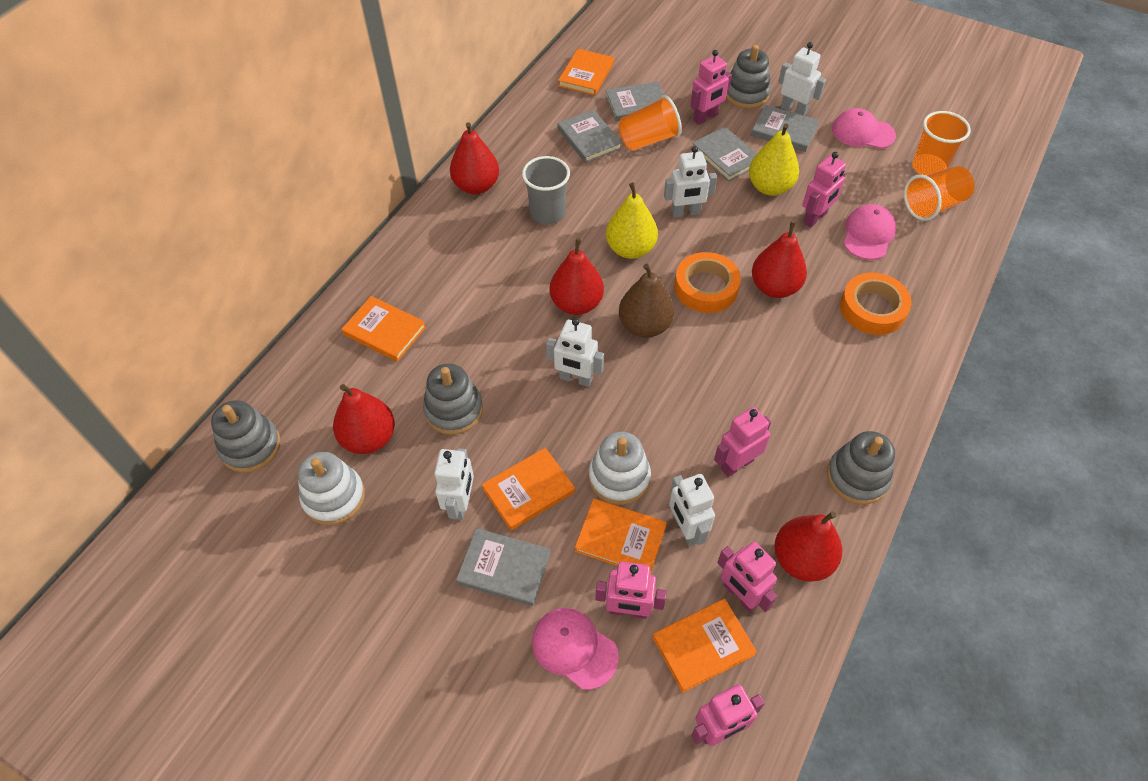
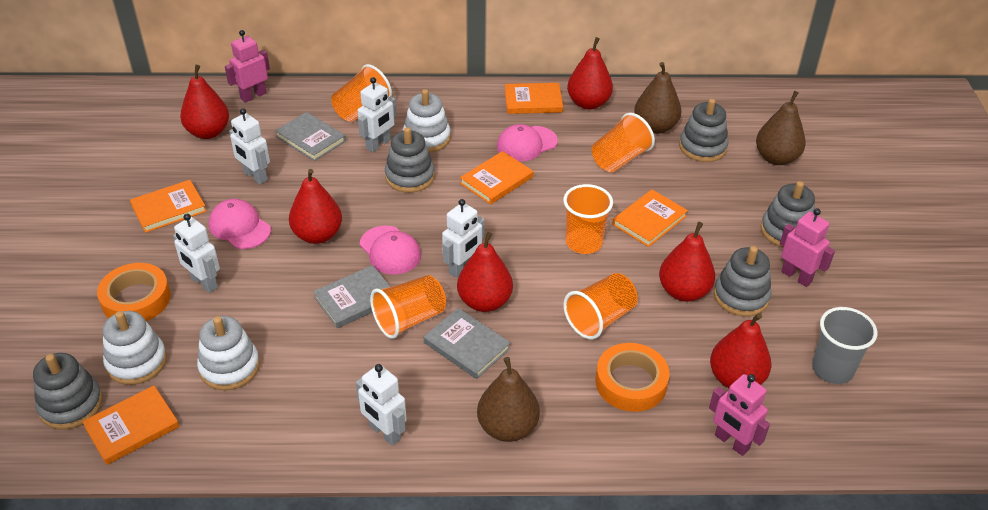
brown pear: 1 -> 3
grey book: 5 -> 3
grey stacking toy: 4 -> 5
orange cup: 3 -> 5
pink robot: 6 -> 3
red pear: 5 -> 6
white stacking toy: 2 -> 3
yellow pear: 2 -> 0

